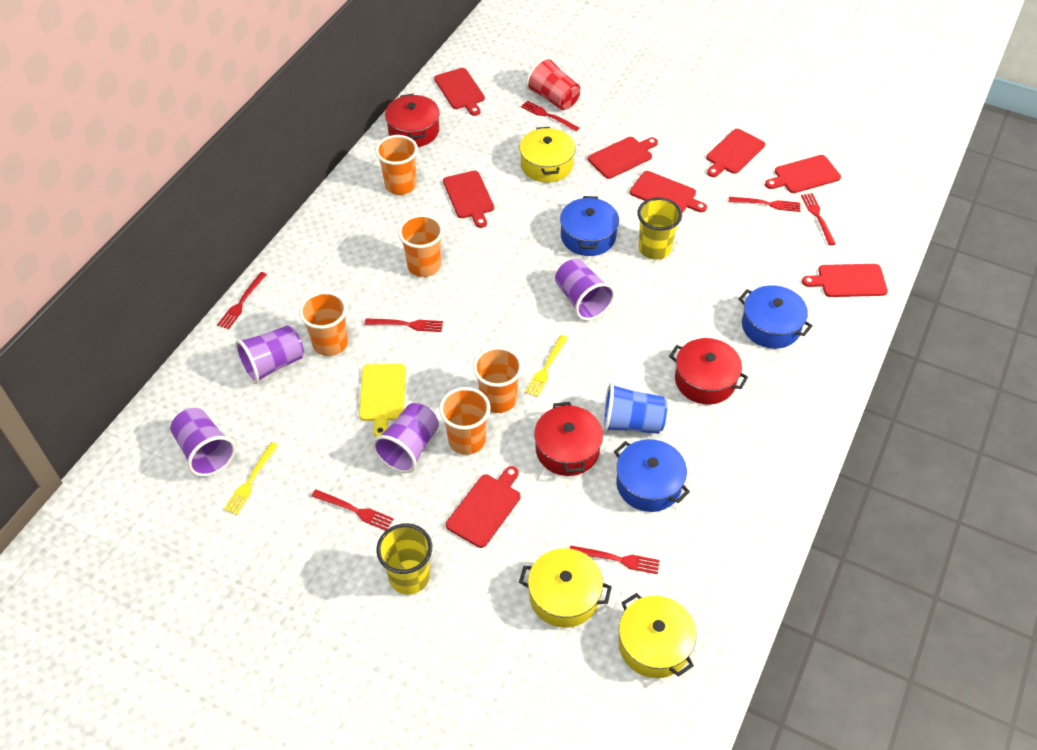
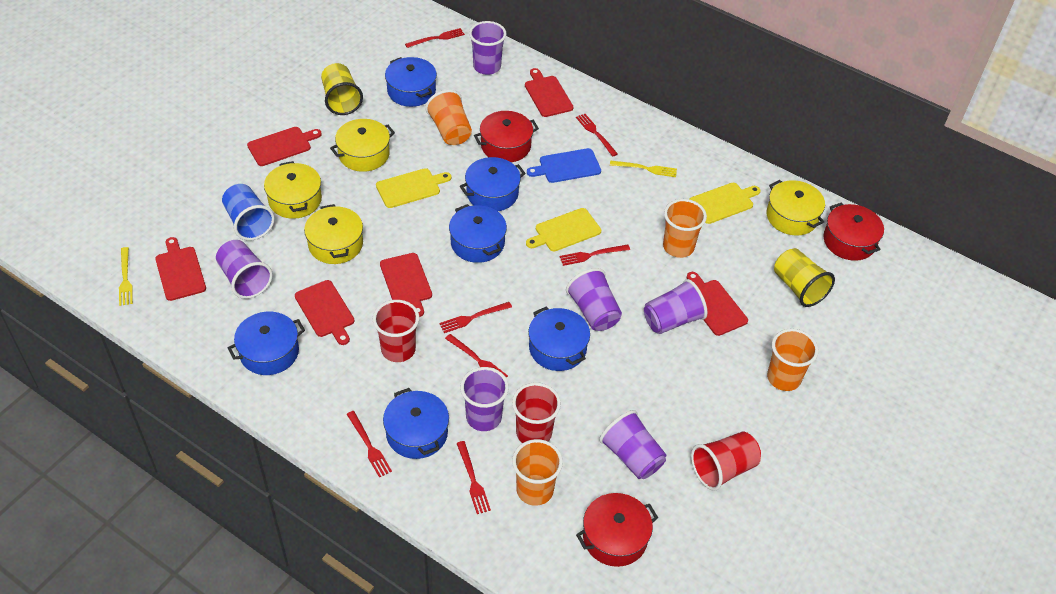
blue cutting board: 0 -> 1
blue pot: 3 -> 6
orange cup: 5 -> 4
purple cup: 4 -> 6
red cup: 1 -> 3
red cutting board: 8 -> 6
yellow cutting board: 1 -> 3
yellow pot: 3 -> 4

